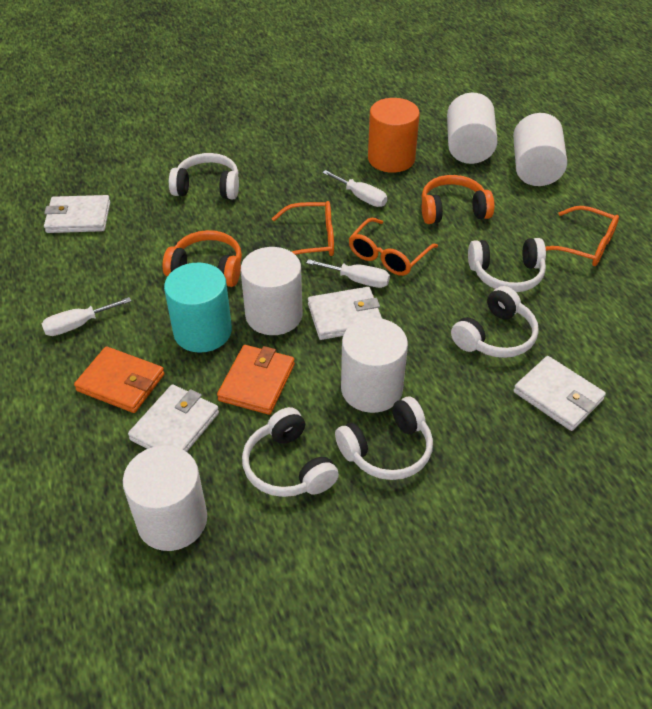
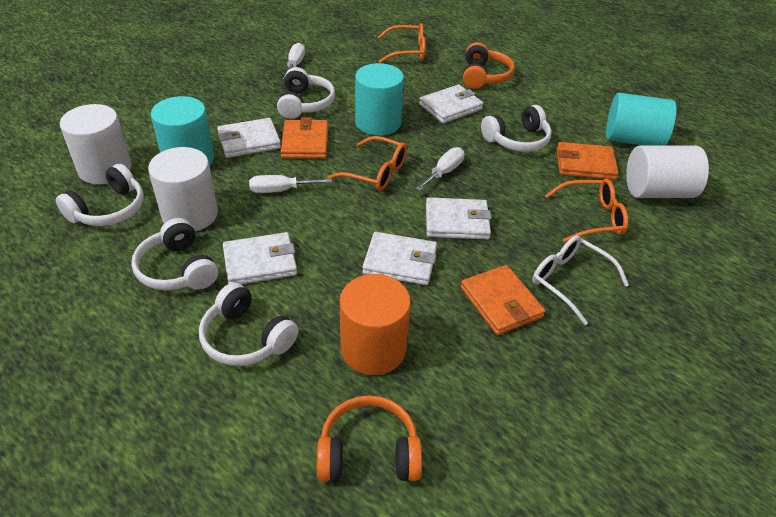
orange wallet: 2 -> 3
turquoise cylinder: 1 -> 3
white cylinder: 5 -> 3
white glasses: 0 -> 1
white wallet: 4 -> 5

